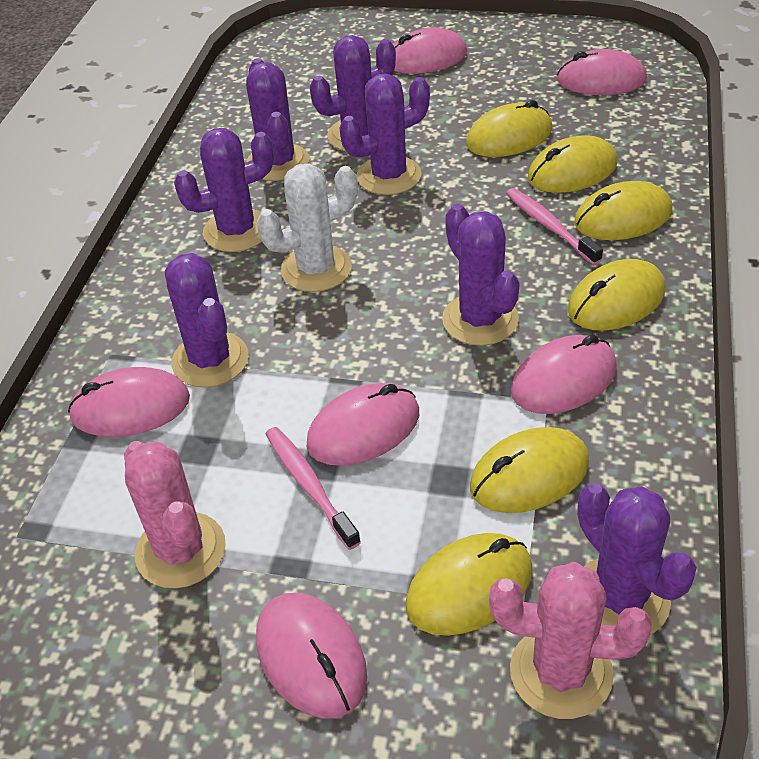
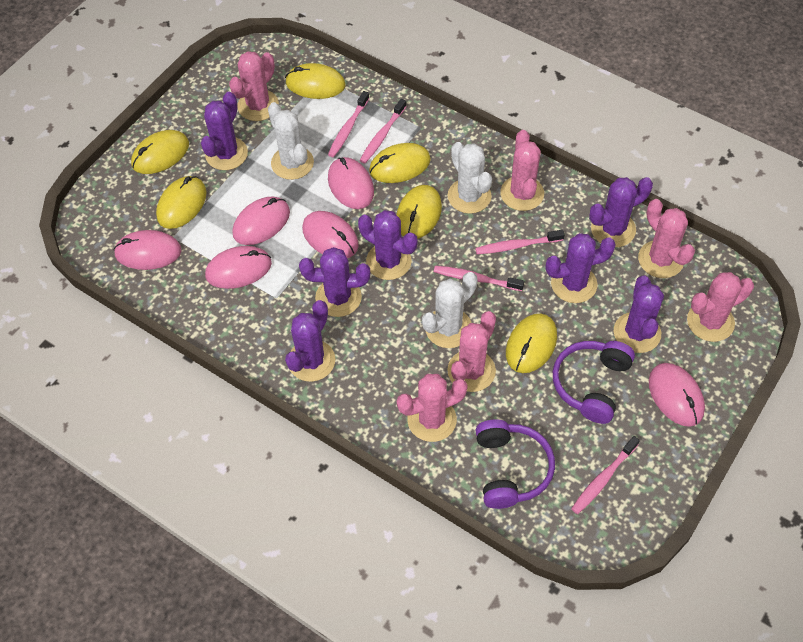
pink cactus: 2 -> 6
pink toothbrush: 2 -> 5
purple headphones: 0 -> 2
white cactus: 1 -> 3

